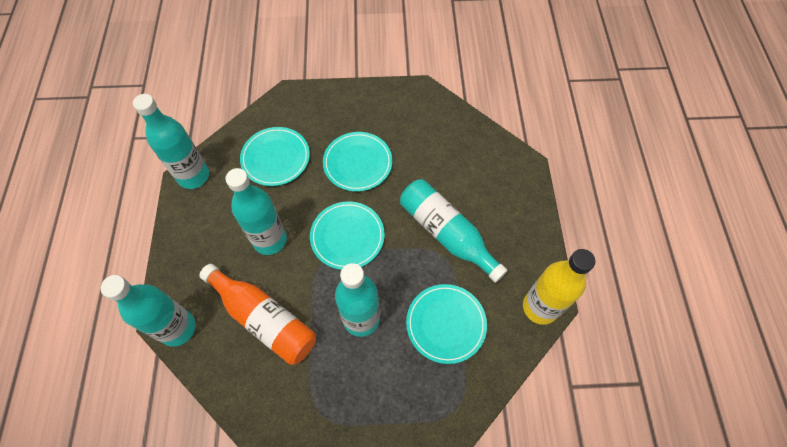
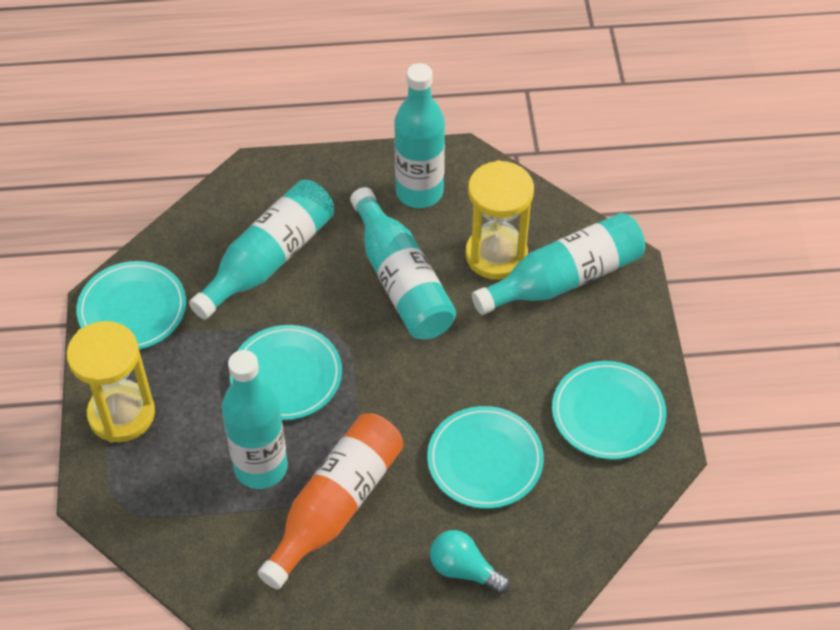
turquoise light bulb: 0 -> 1
yellow bottle: 1 -> 0
yellow hourglass: 0 -> 2

